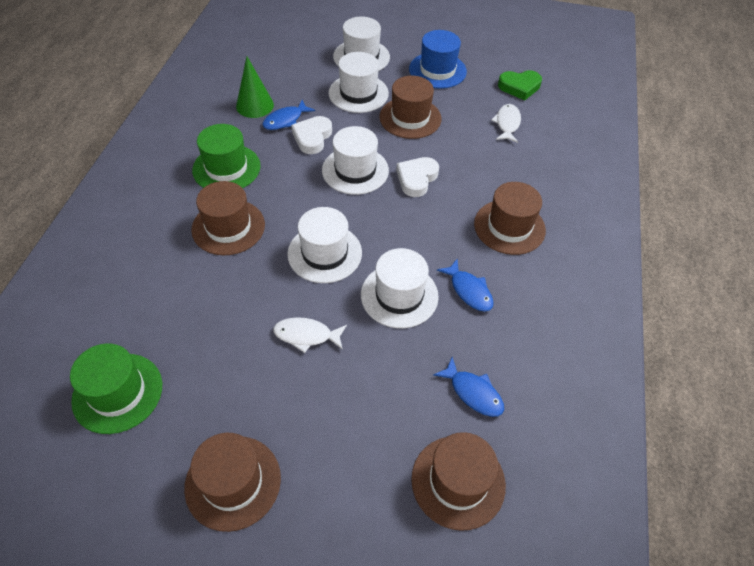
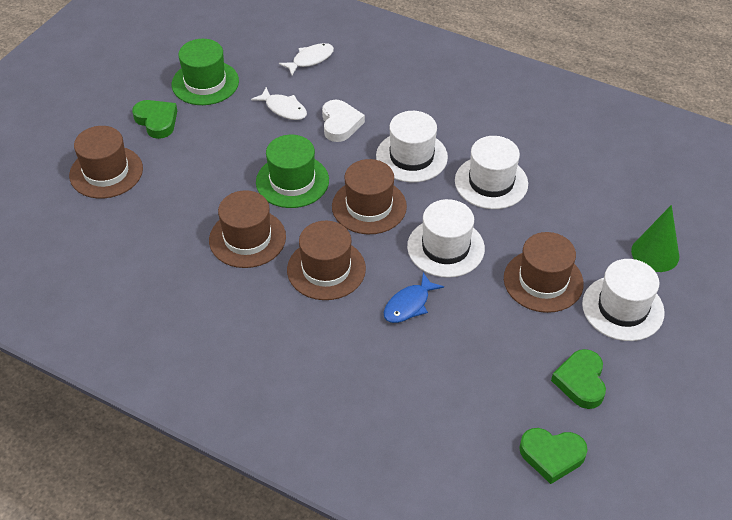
blue fish: 3 -> 1
blue hat: 1 -> 0
green heart: 1 -> 3
white hat: 5 -> 4
white heart: 2 -> 1

